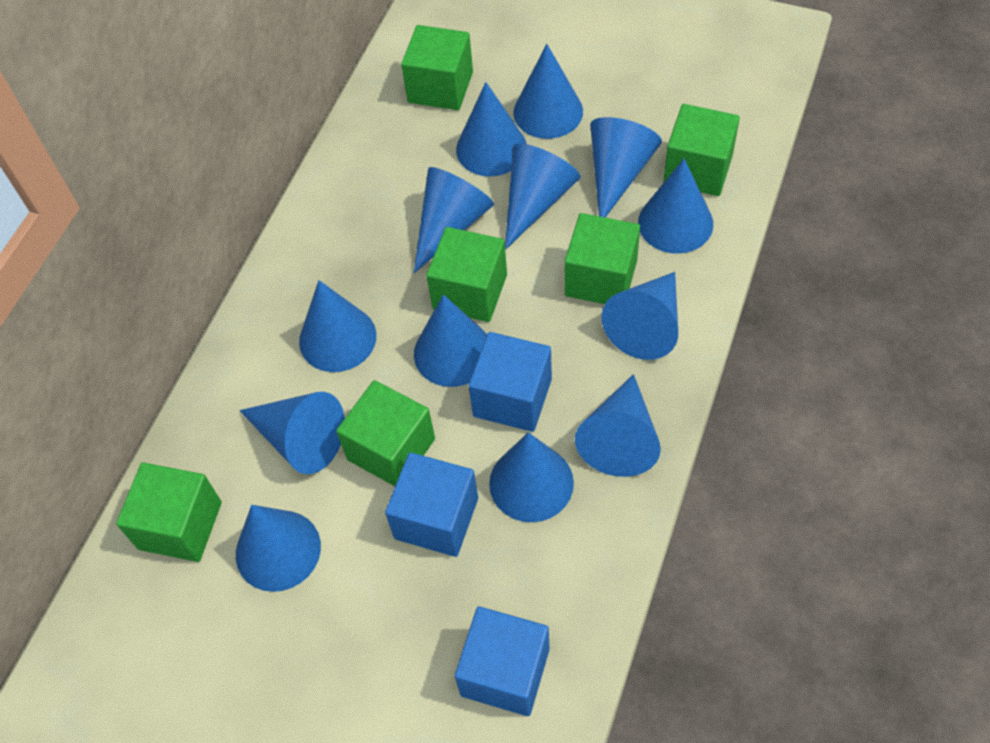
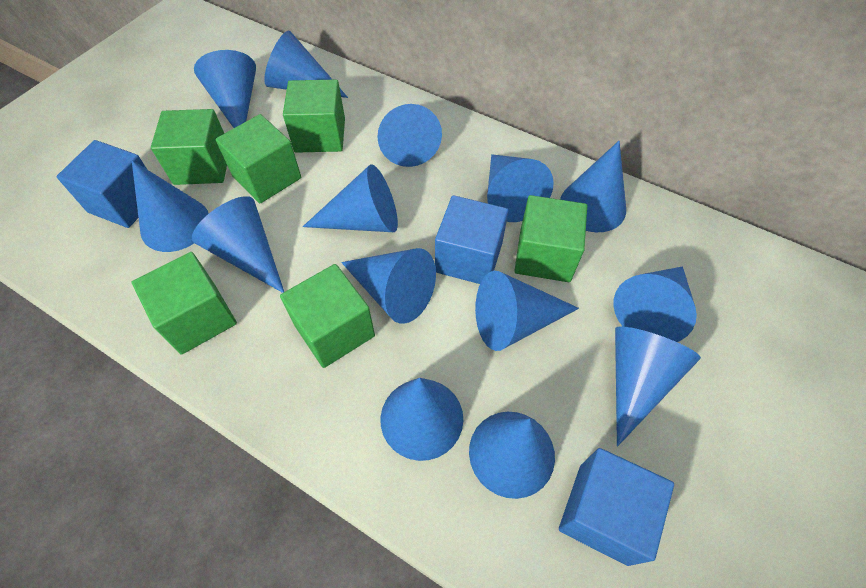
blue cone: 13 -> 14

